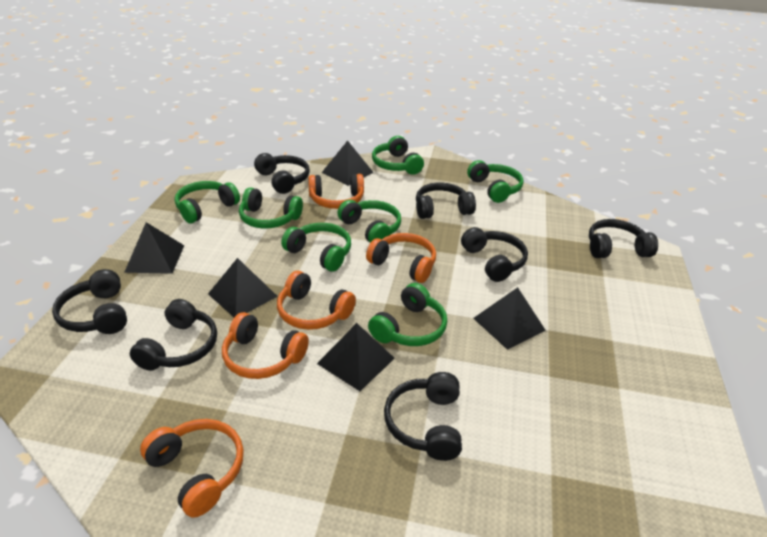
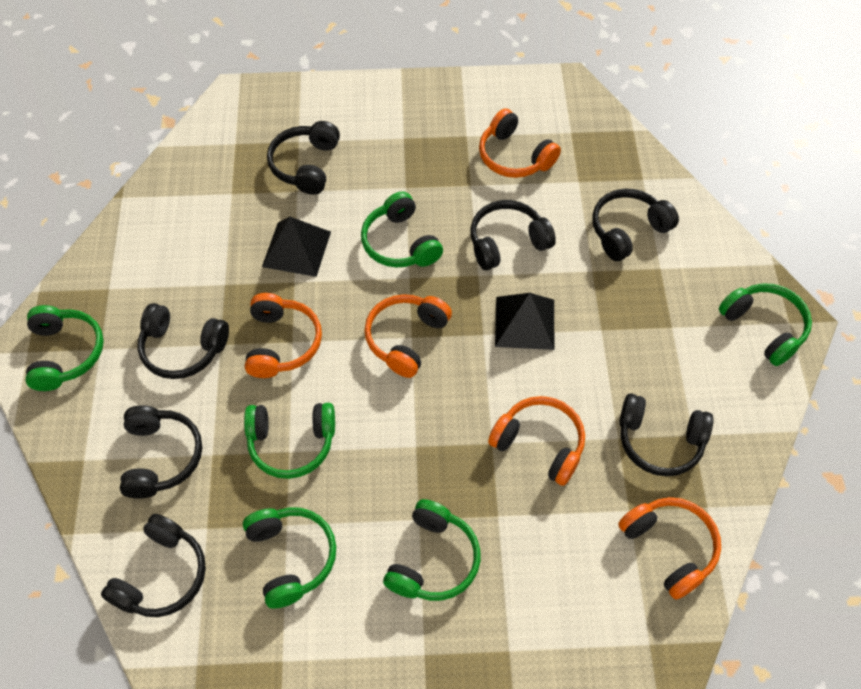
black pyramid: 5 -> 2
green headphones: 7 -> 6

